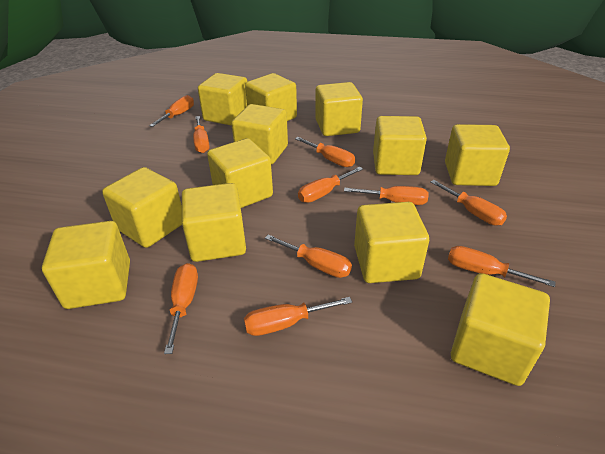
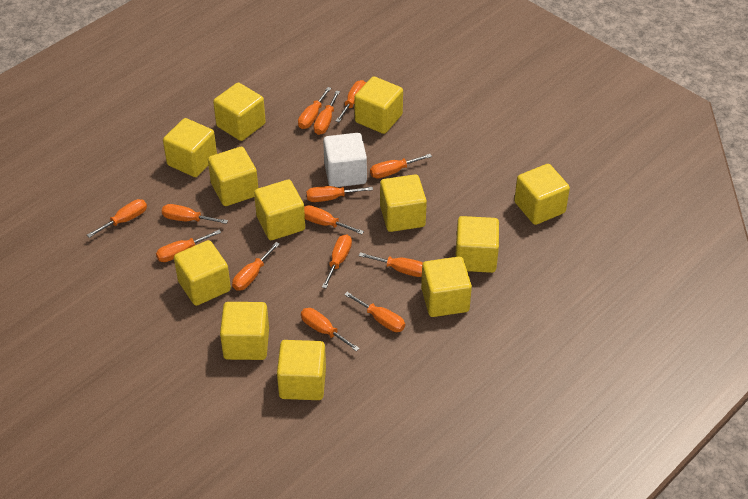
orange screwdriver: 10 -> 14
white cube: 0 -> 1

